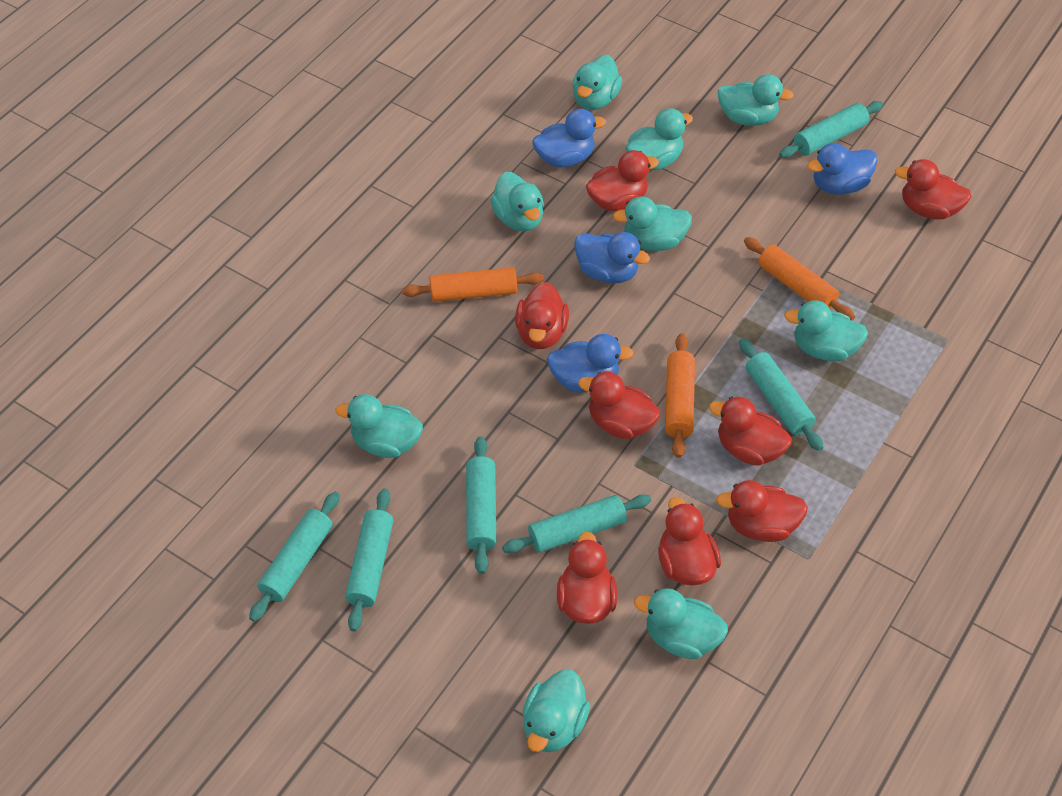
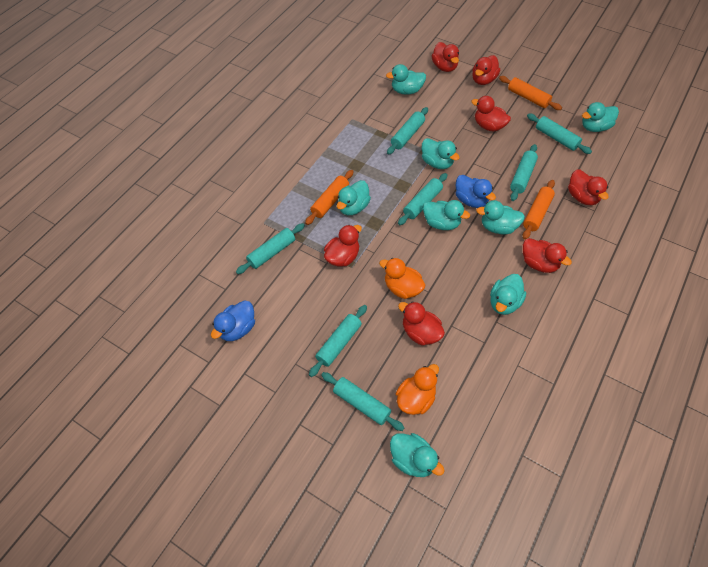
blue duck: 4 -> 2
orange duck: 0 -> 2
red duck: 8 -> 7
turquoise duck: 9 -> 8
turquoise rolling pin: 6 -> 7

